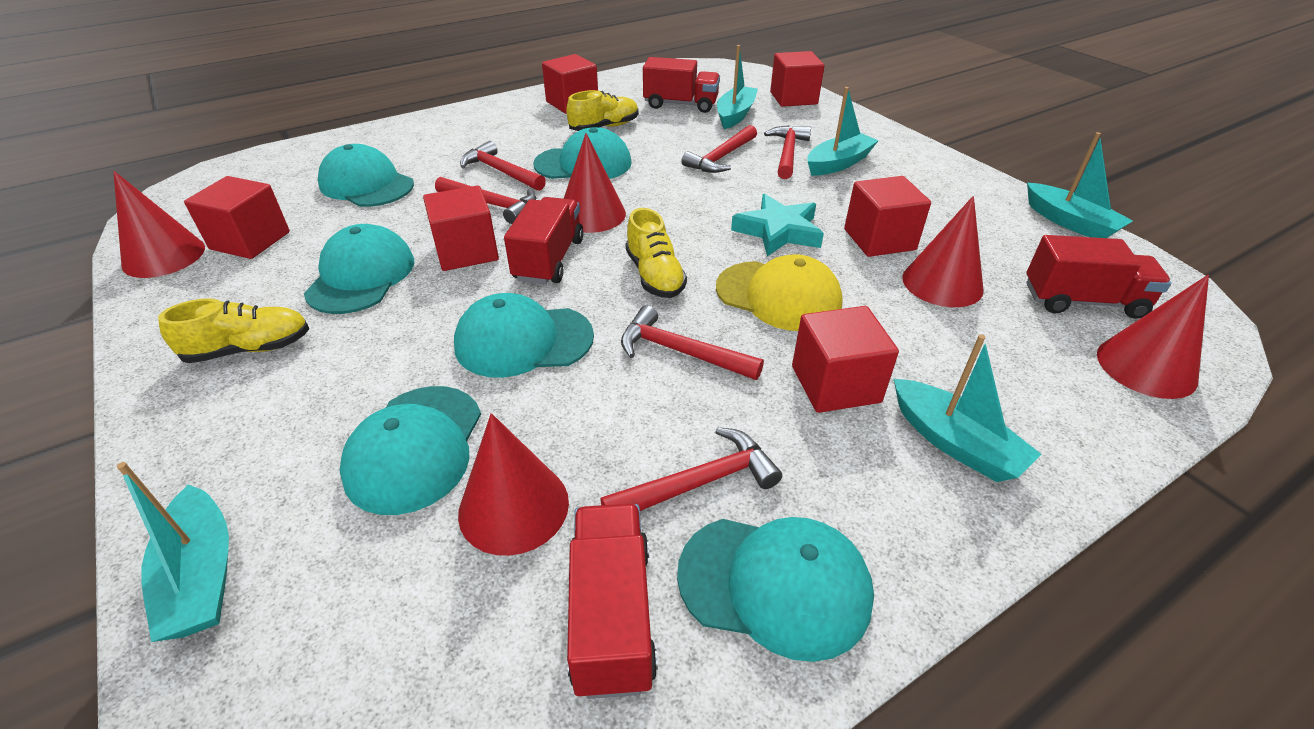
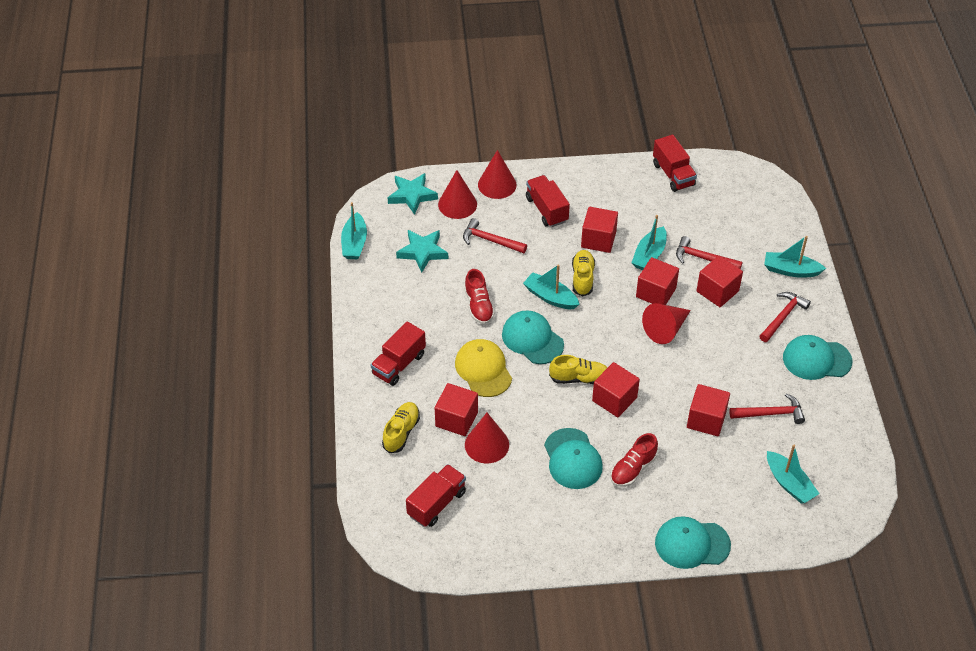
red cone: 5 -> 4
red hammer: 6 -> 4
red shoe: 0 -> 2
turquoise cap: 6 -> 4
turquoise star: 1 -> 2

